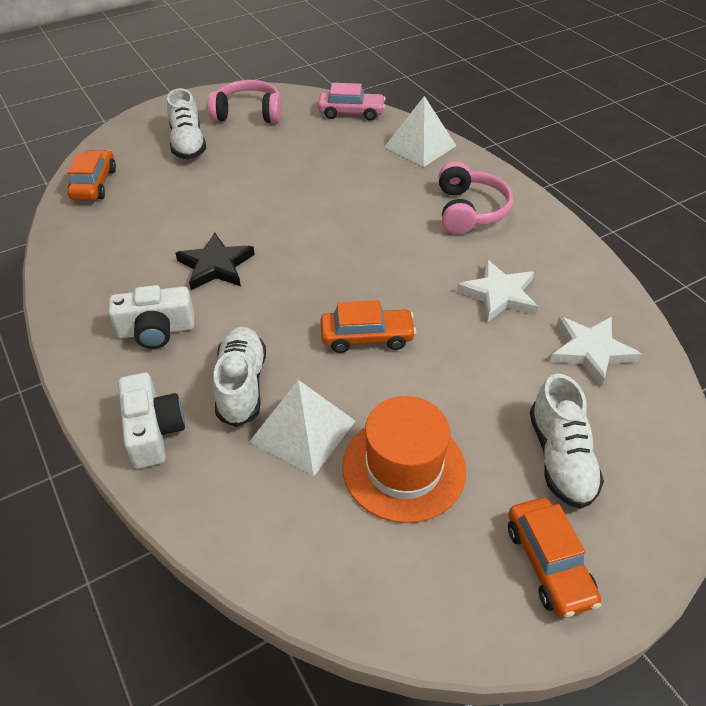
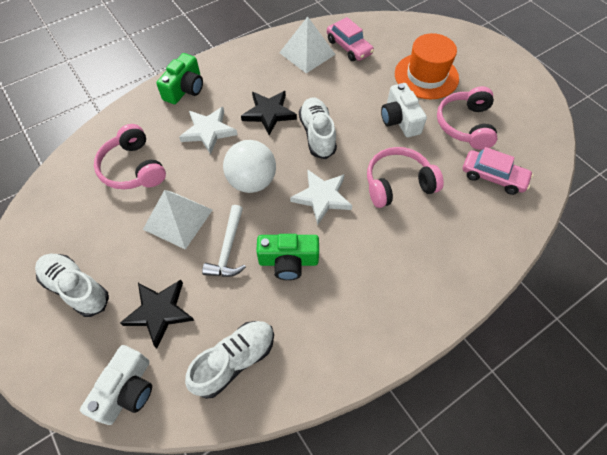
black star: 1 -> 2
green camera: 0 -> 2
orange car: 3 -> 0
pink car: 1 -> 2
pink headphones: 2 -> 3
white ball: 0 -> 1
white hammer: 0 -> 1

